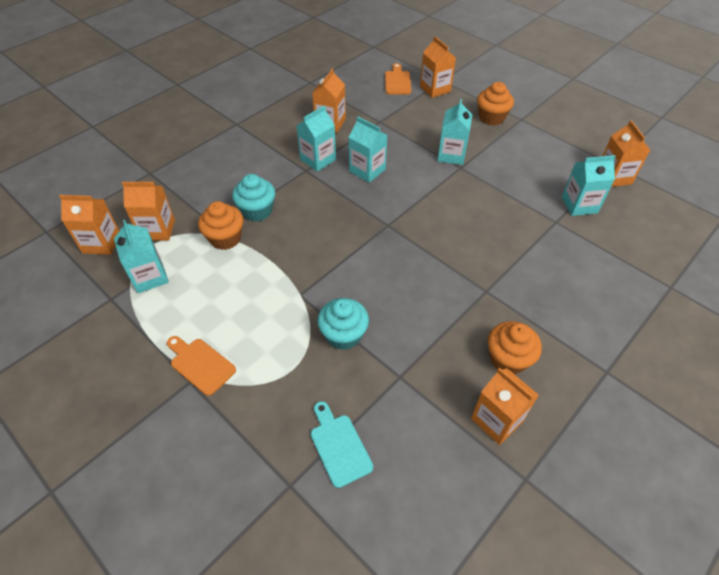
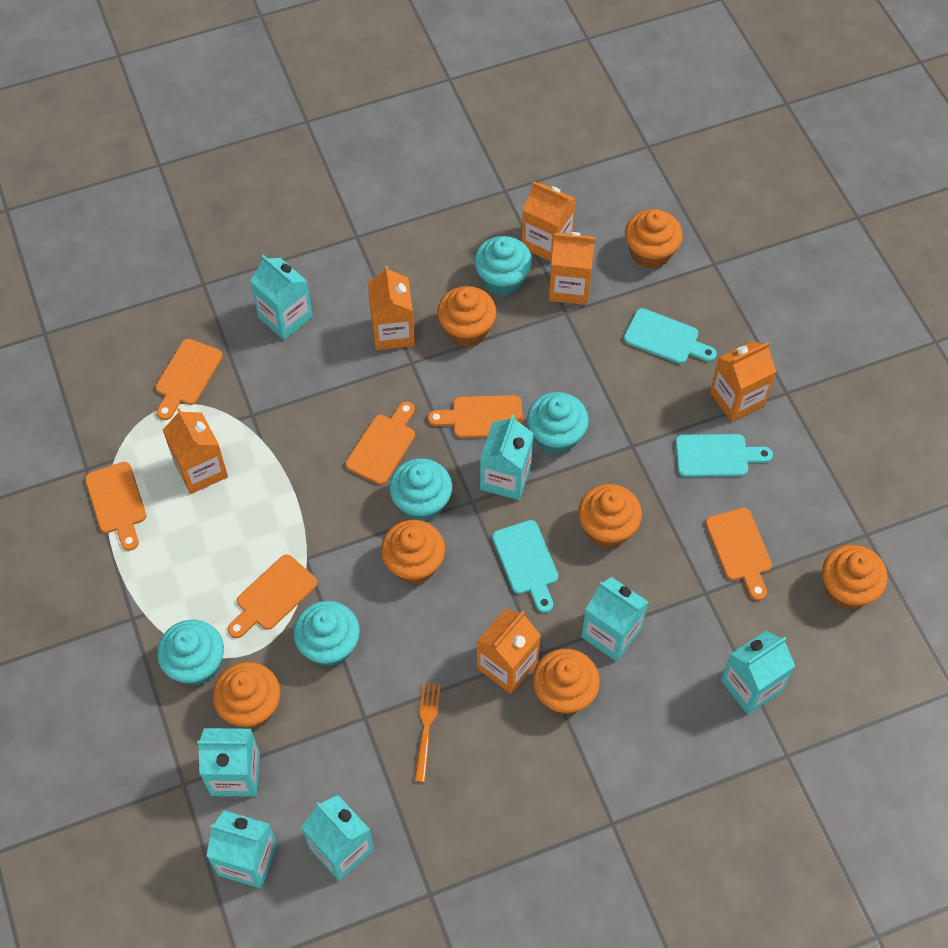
orange cupcake: 3 -> 7
orange cutting board: 2 -> 6
orange fork: 0 -> 1
turquoise carton: 5 -> 7
turquoise cupcake: 2 -> 5
turquoise cutting board: 1 -> 3

